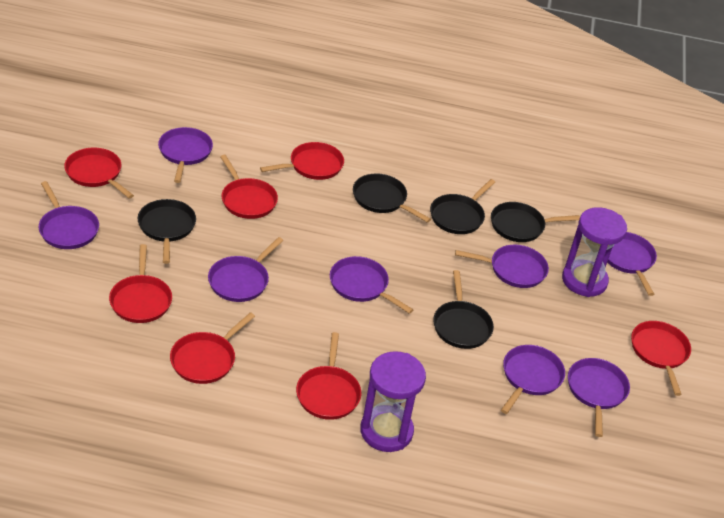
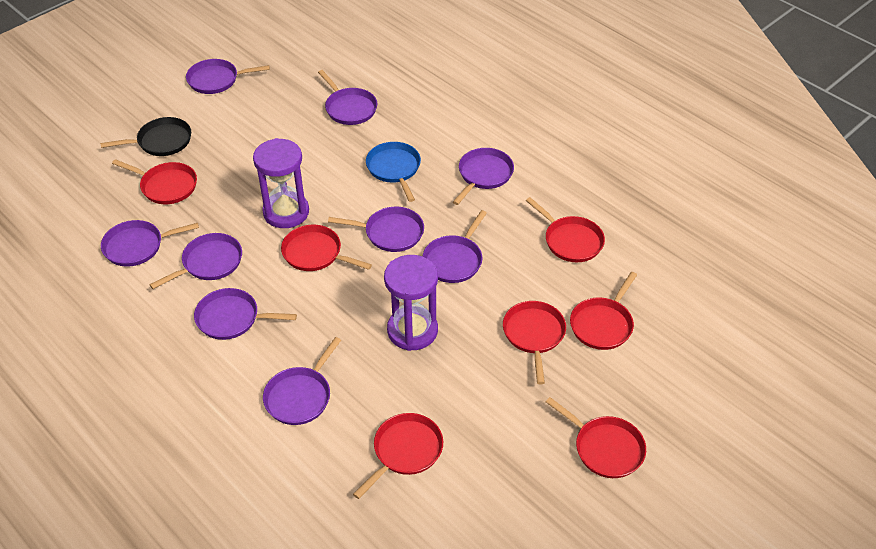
black pan: 5 -> 1
blue pan: 0 -> 1
purple pan: 8 -> 9

